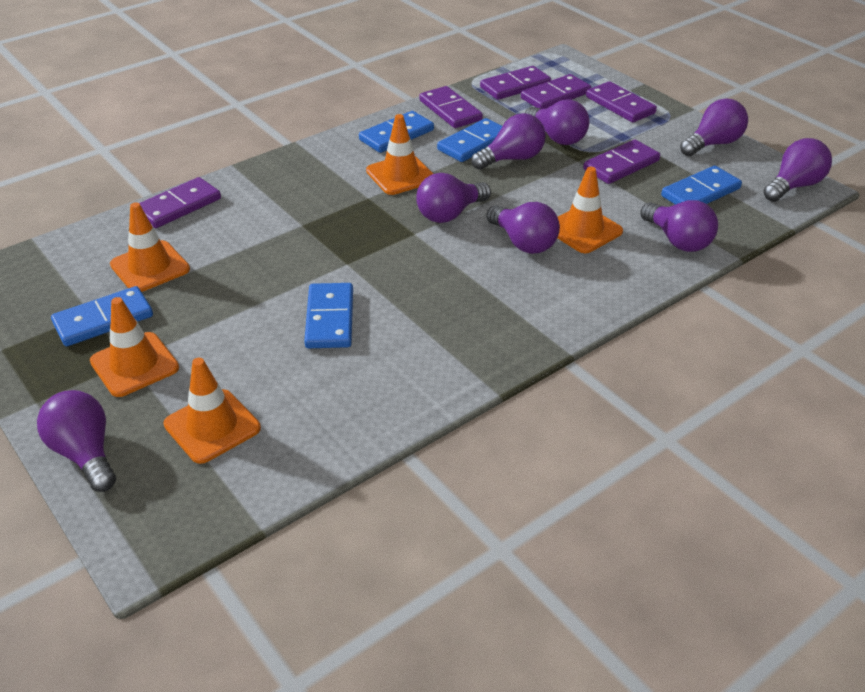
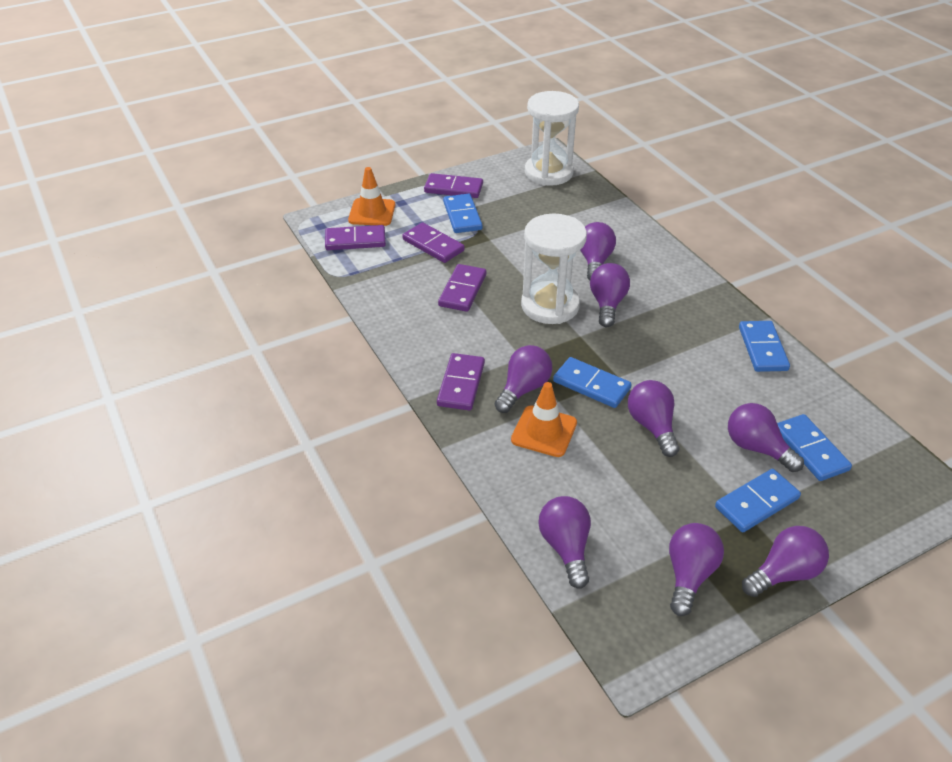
orange traffic cone: 5 -> 2
purple domino: 6 -> 5
white hourglass: 0 -> 2

